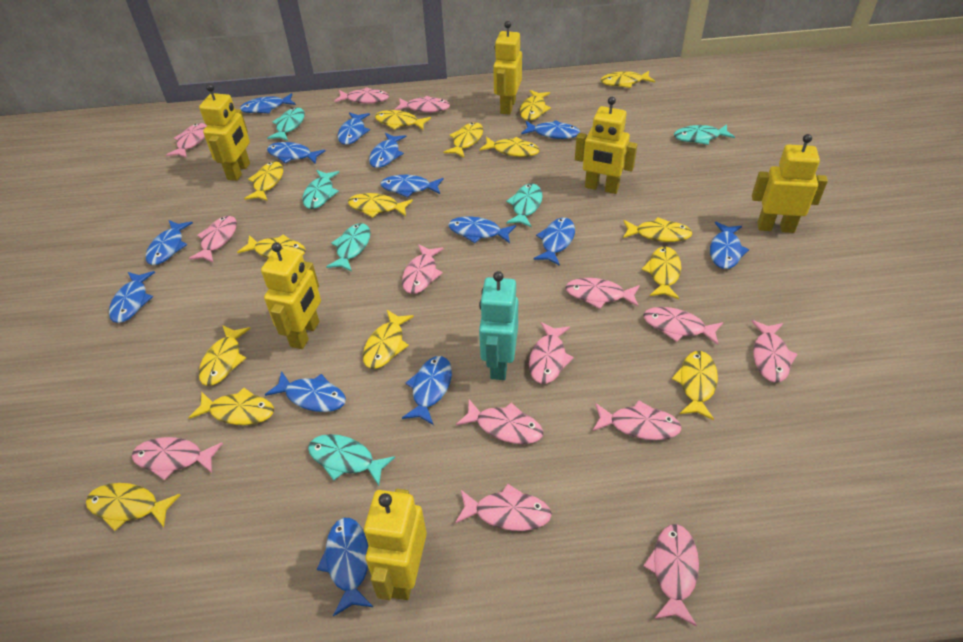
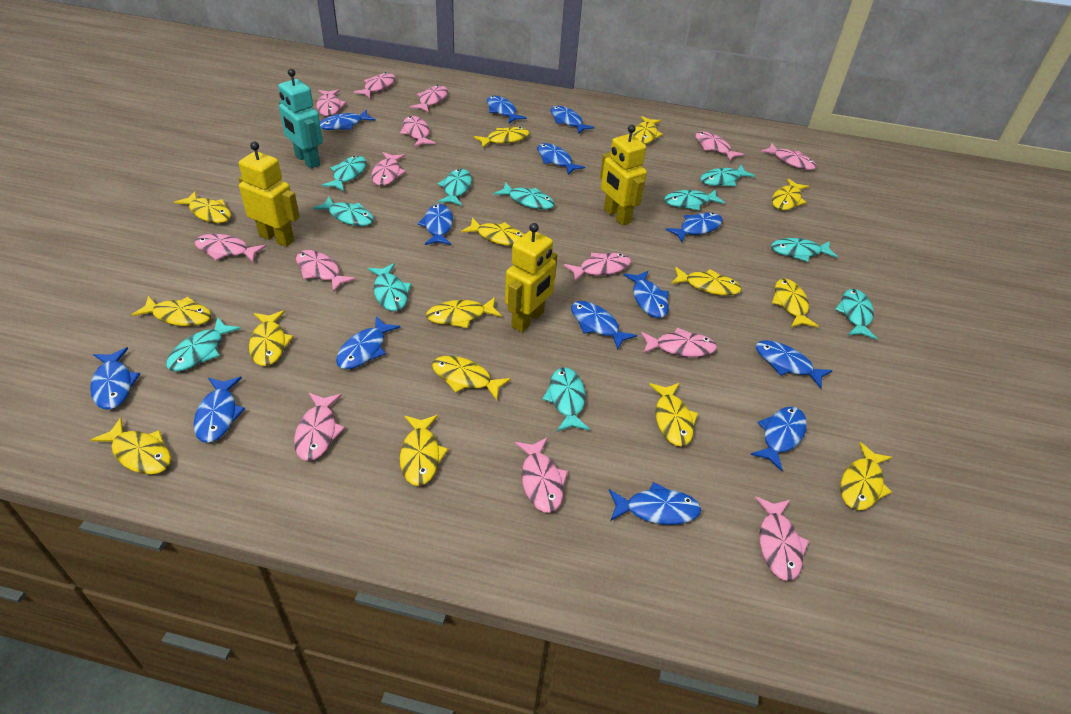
turquoise fish: 6 -> 11
yellow robot: 6 -> 3

